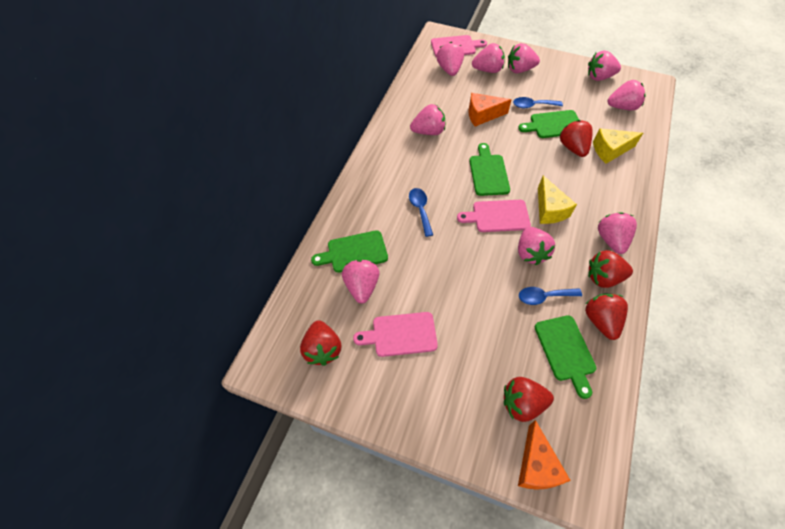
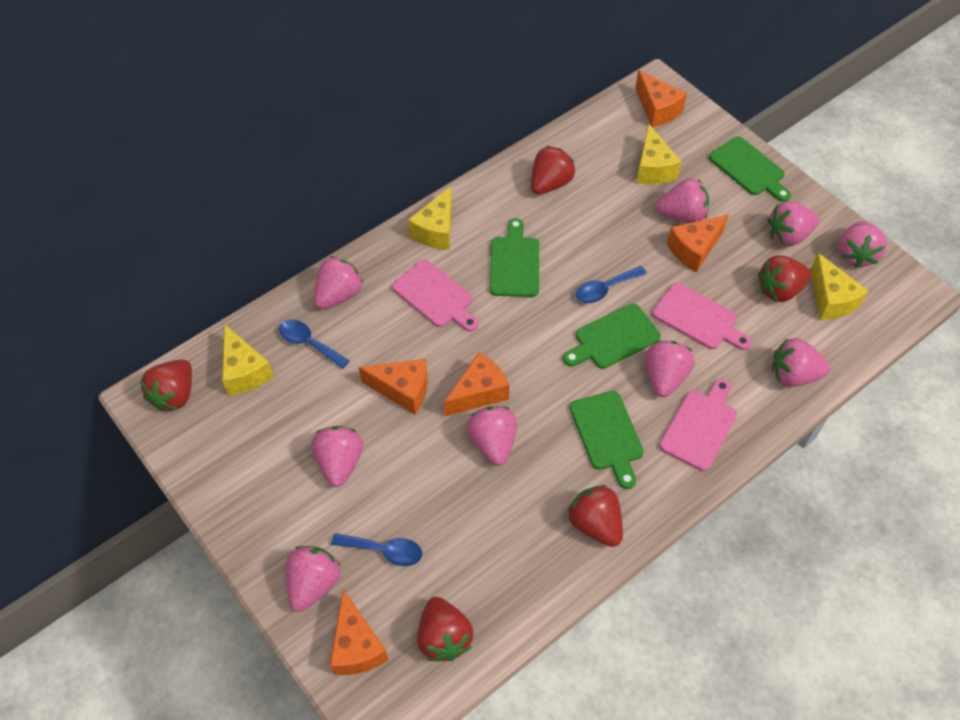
orange cheese: 2 -> 5
yellow cheese: 2 -> 4

